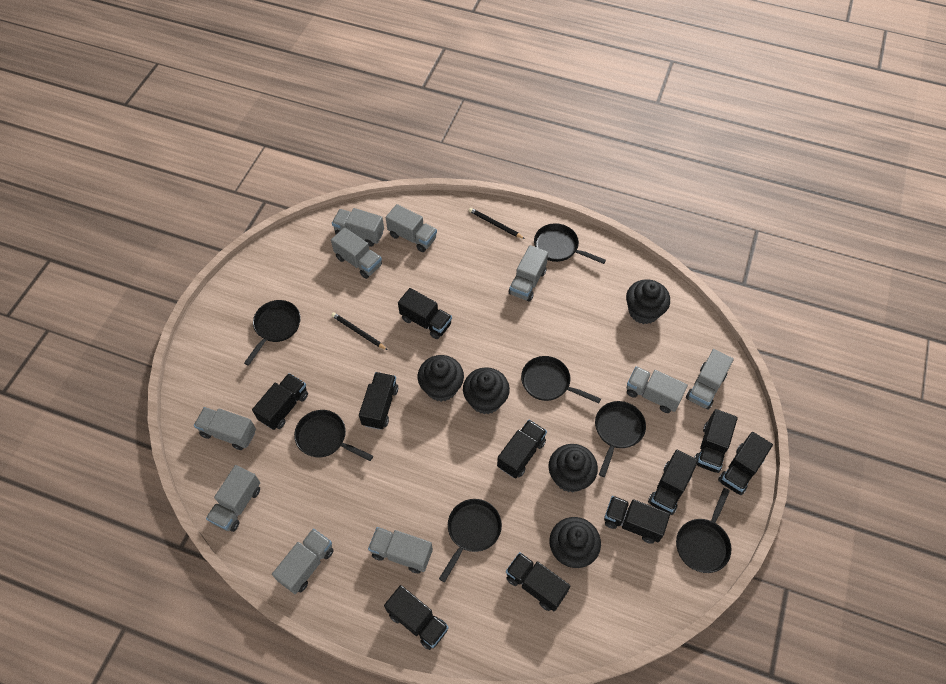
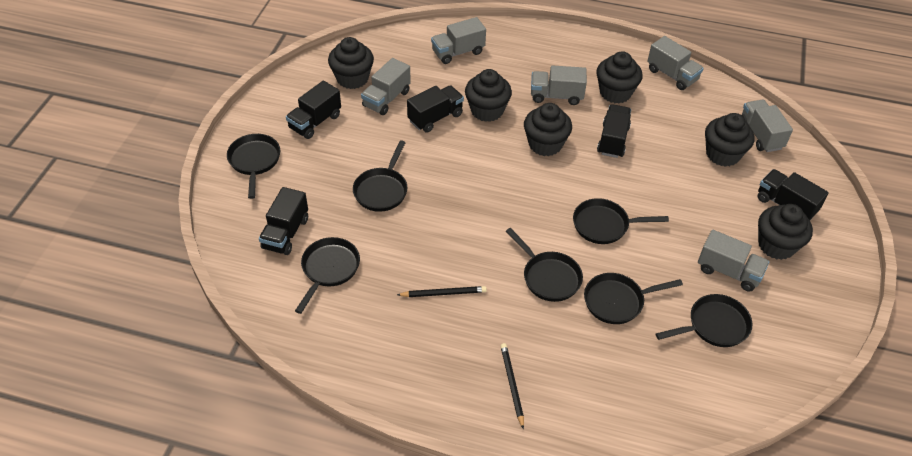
black cupcake: 5 -> 6
black truck: 10 -> 5
grey truck: 10 -> 6

